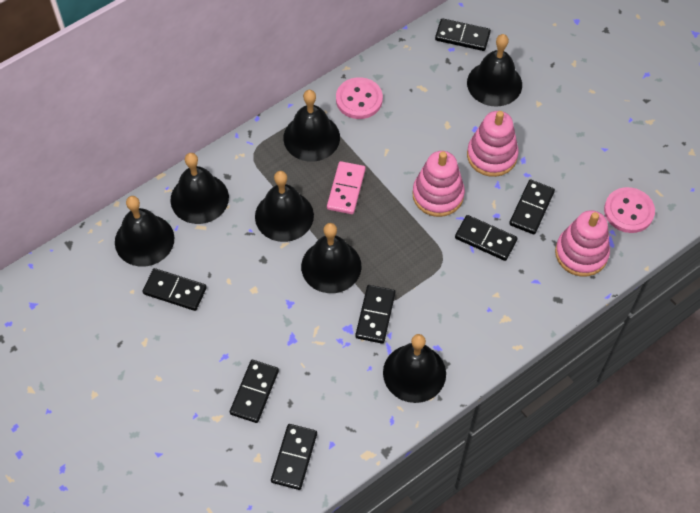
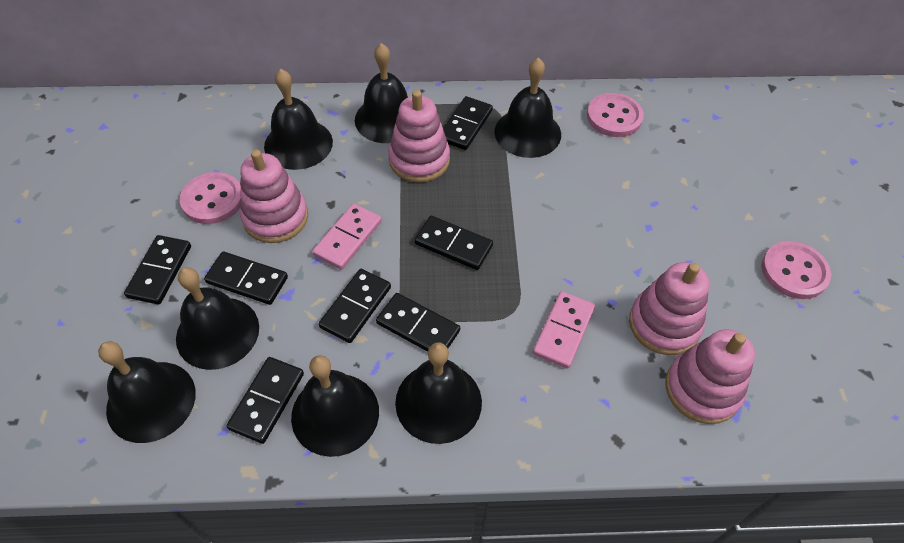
pink button: 2 -> 3
pink domino: 1 -> 2
pink stacking toy: 3 -> 4

